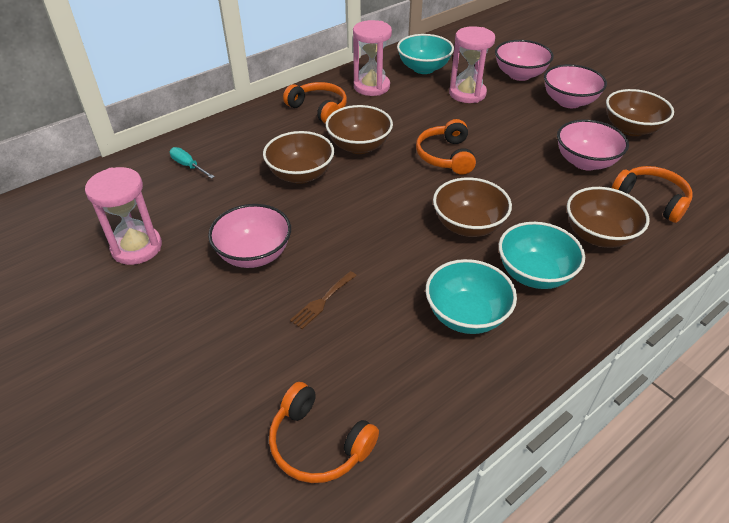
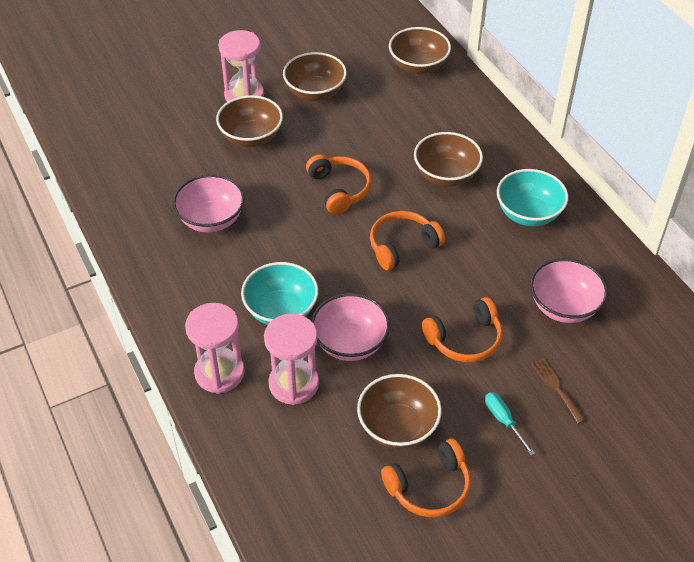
pink bowl: 4 -> 3
turquoise bowl: 3 -> 2

